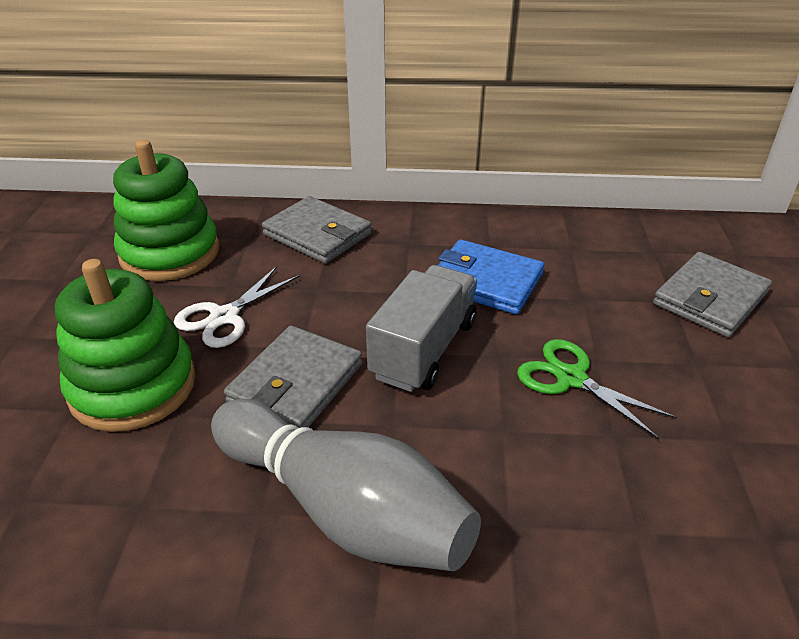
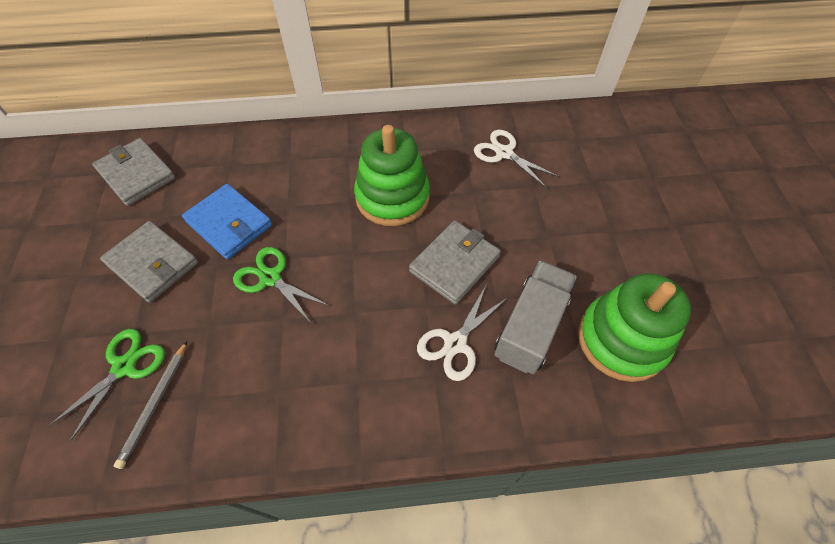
green scissors: 1 -> 2
grey bowling pin: 1 -> 0
grey pencil: 0 -> 1
white scissors: 1 -> 2

